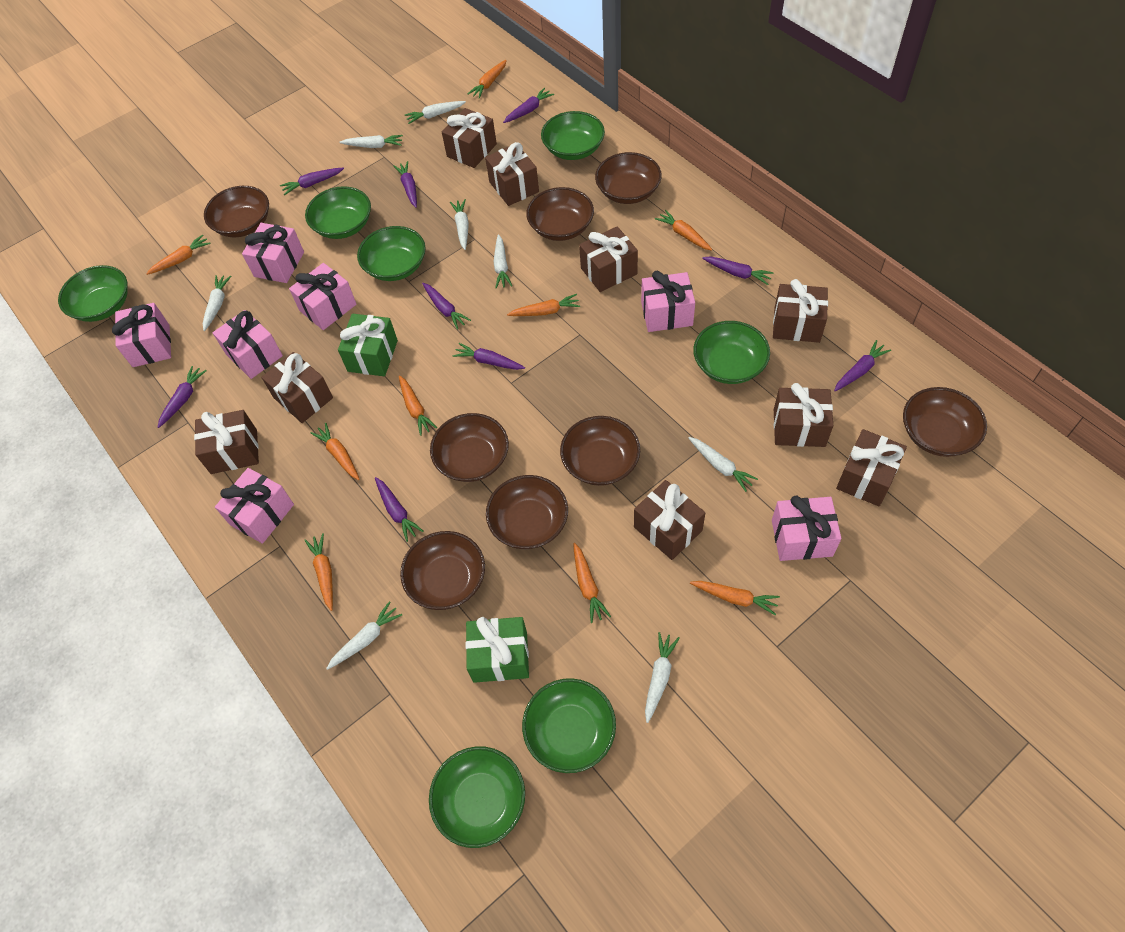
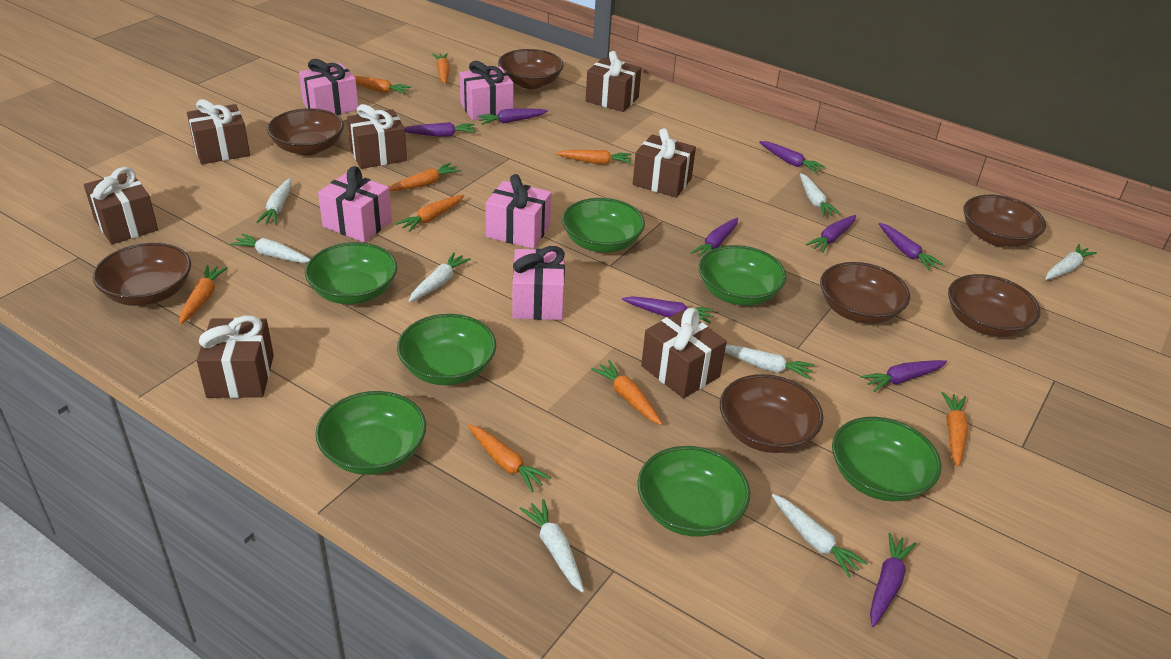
brown bowl: 8 -> 7
brown gift: 9 -> 7
green gift: 2 -> 0
pink gift: 7 -> 5

